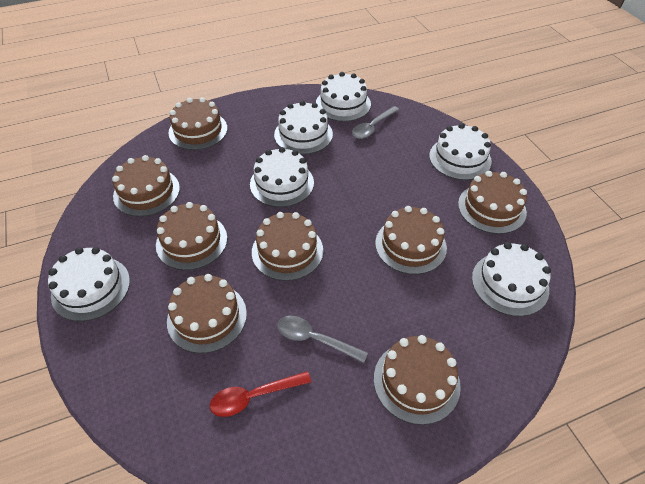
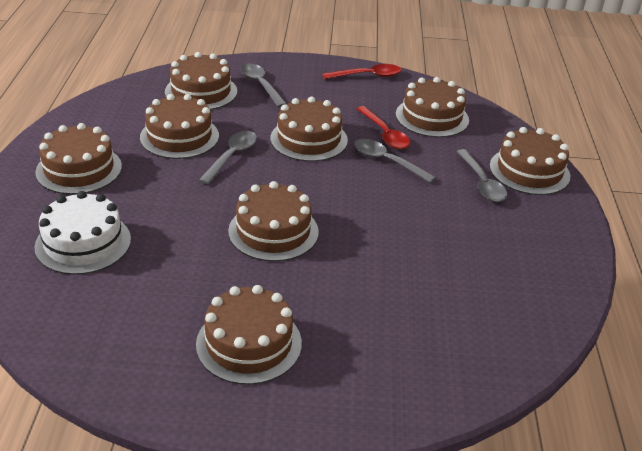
grey spoon: 2 -> 4
red spoon: 1 -> 2
white cake: 6 -> 1

